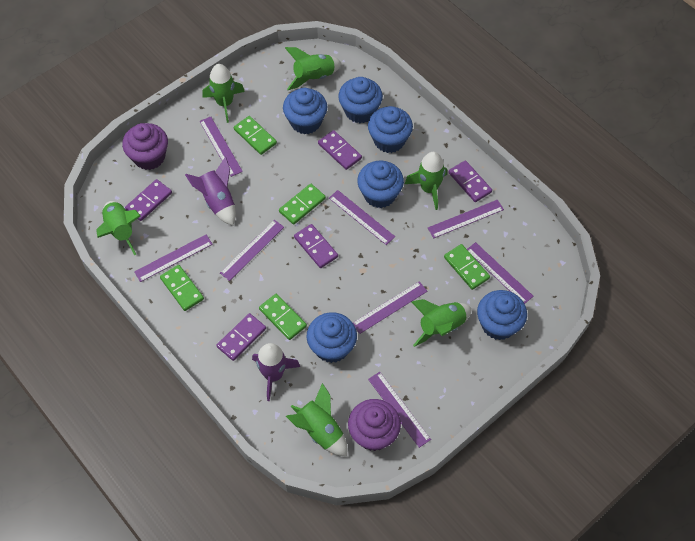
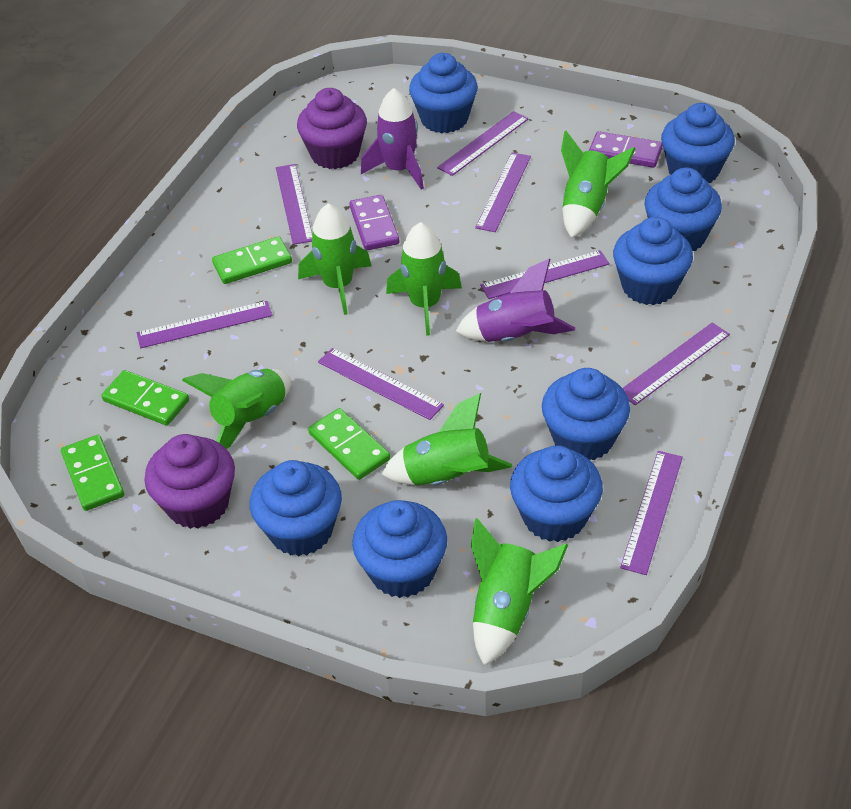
blue cupcake: 6 -> 8
green domino: 5 -> 4
purple domino: 5 -> 2

